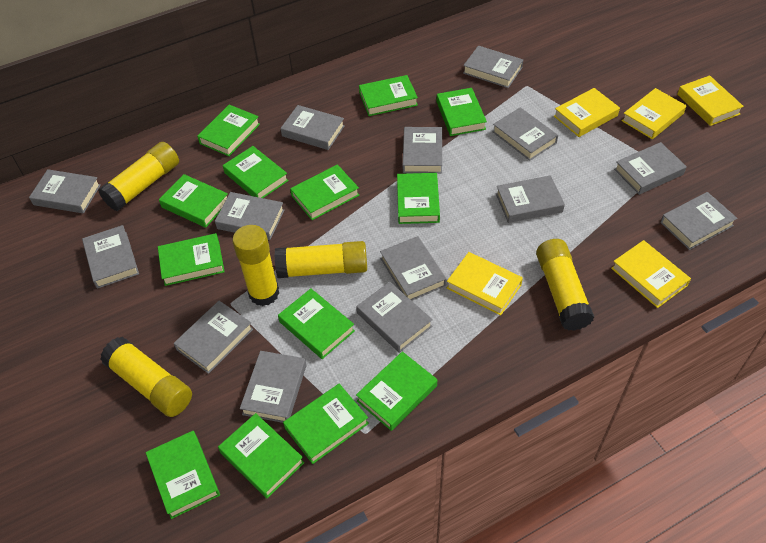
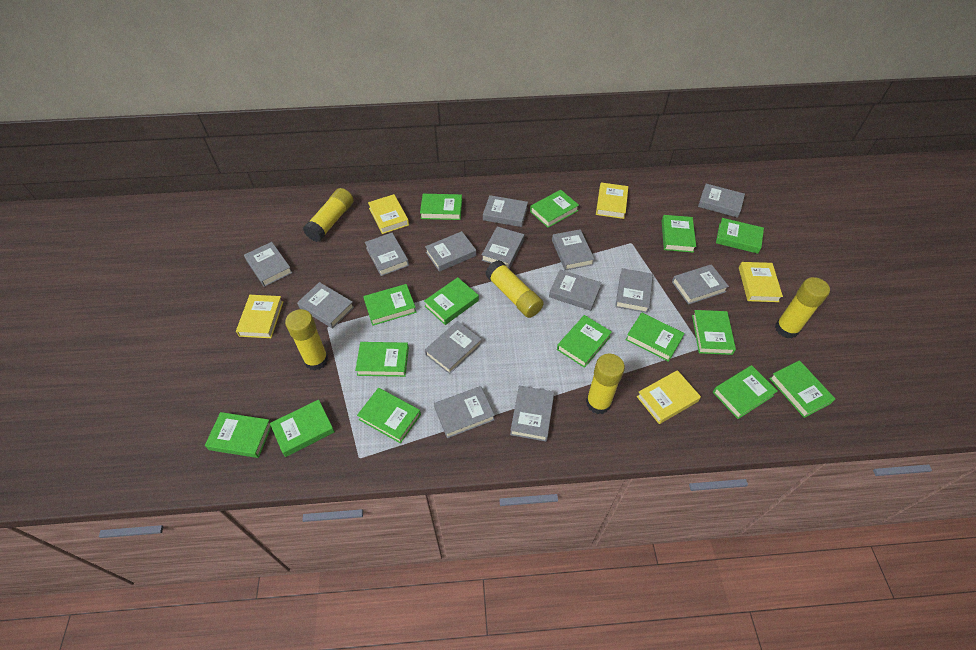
green book: 13 -> 15

